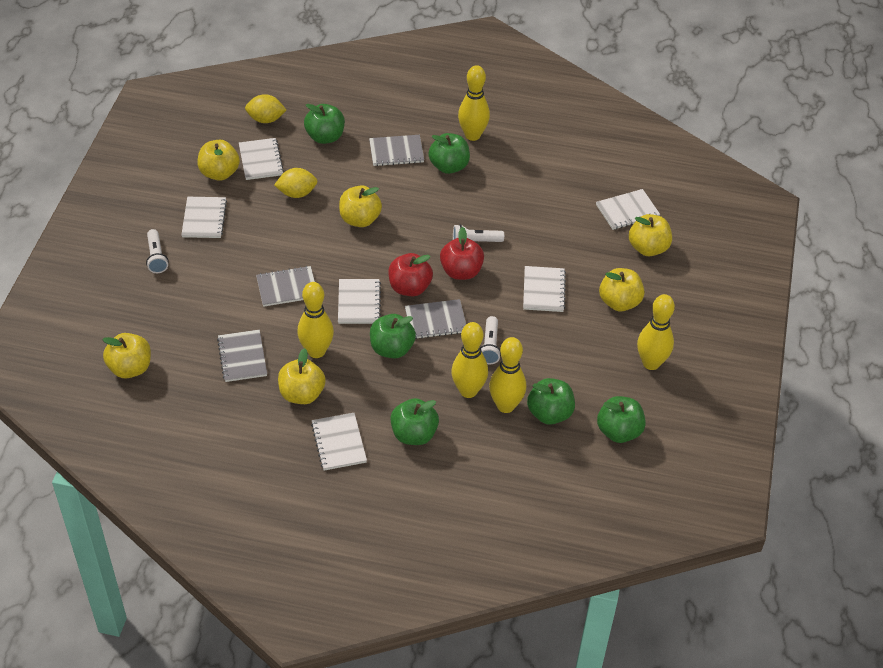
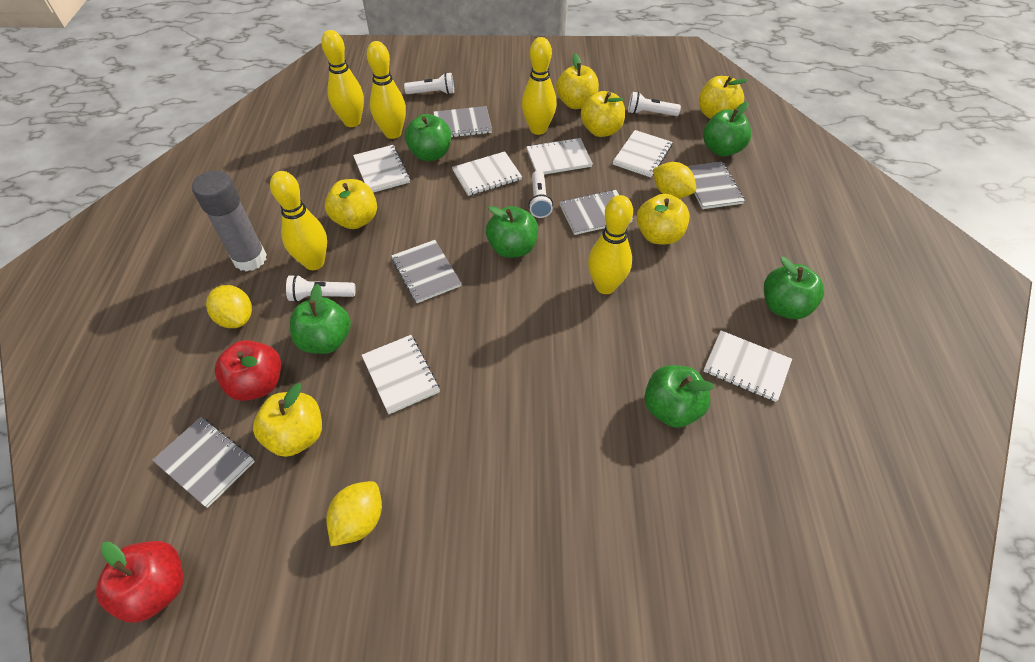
grey glue stick: 0 -> 1
grey notebook: 4 -> 5
white flashlight: 3 -> 4
yellow lemon: 2 -> 3

